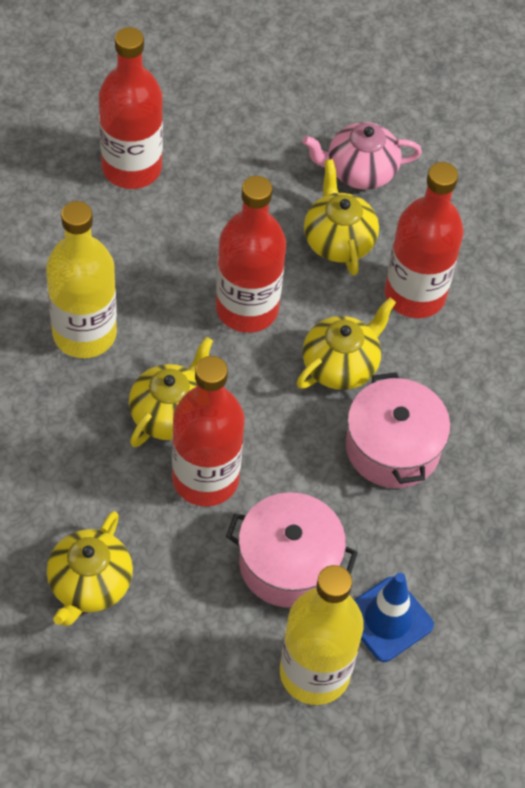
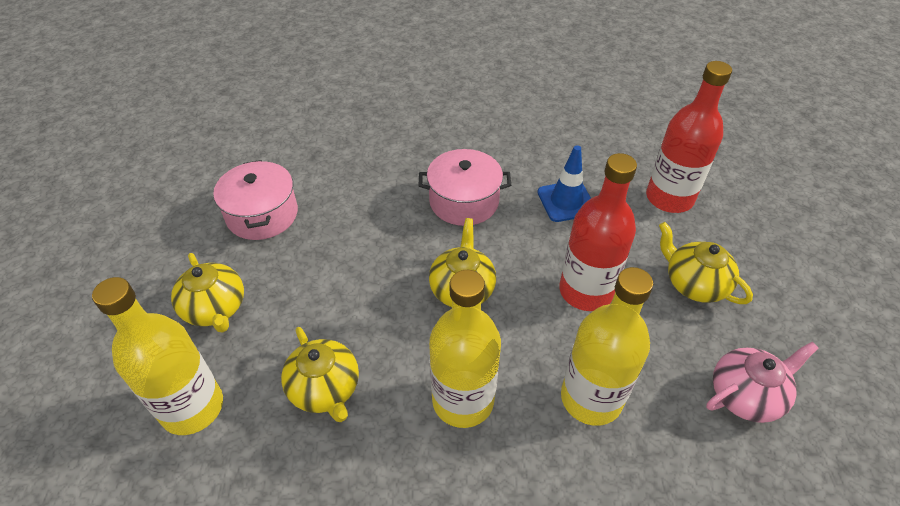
red bottle: 4 -> 2
yellow bottle: 2 -> 3

